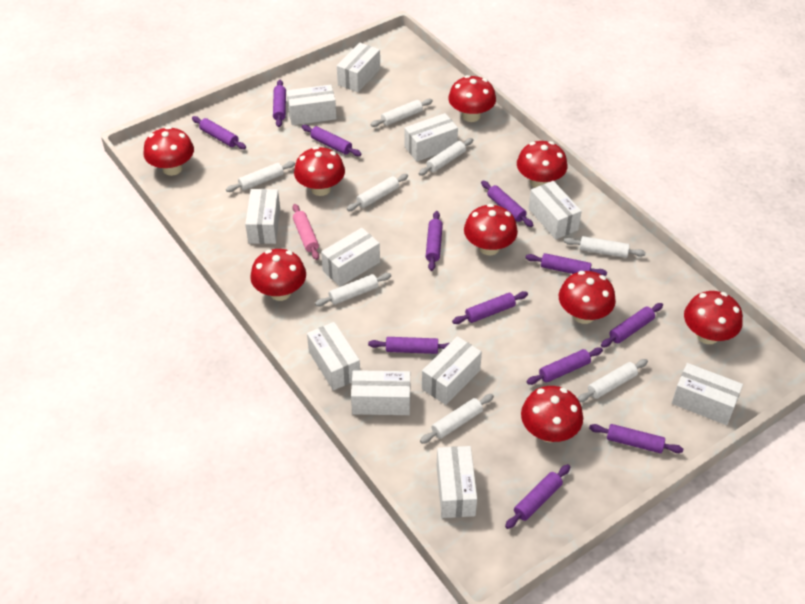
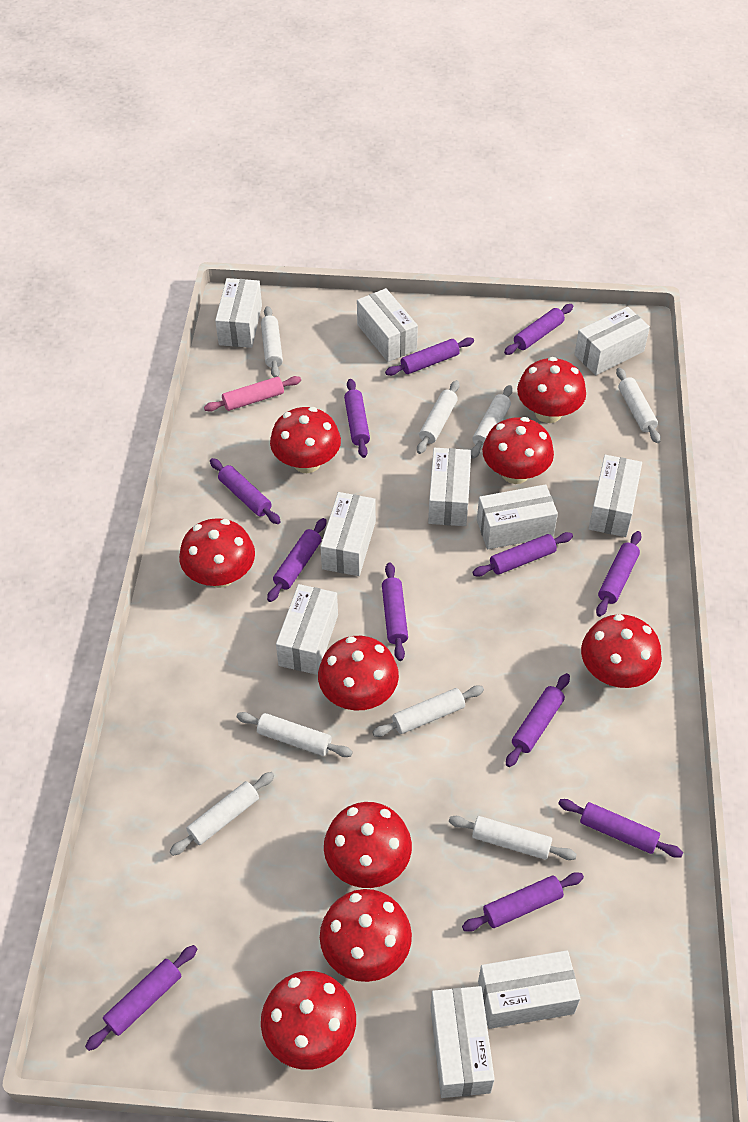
white box: 11 -> 10

